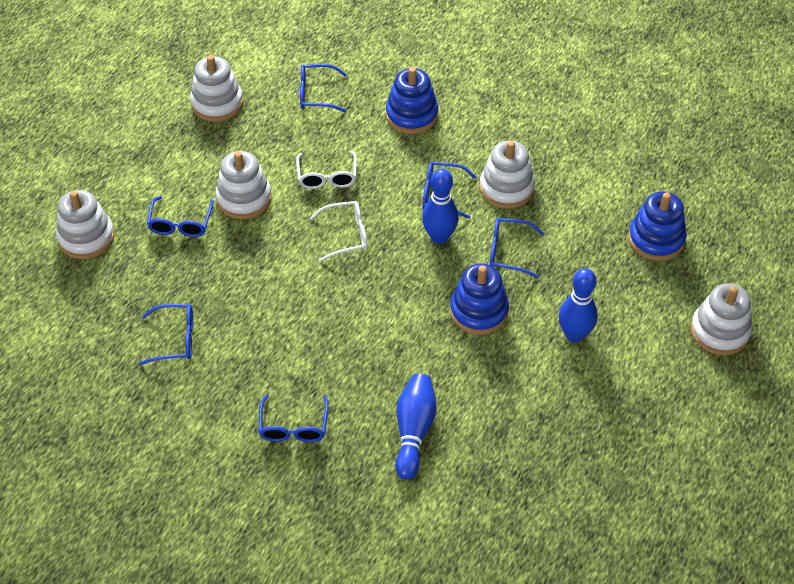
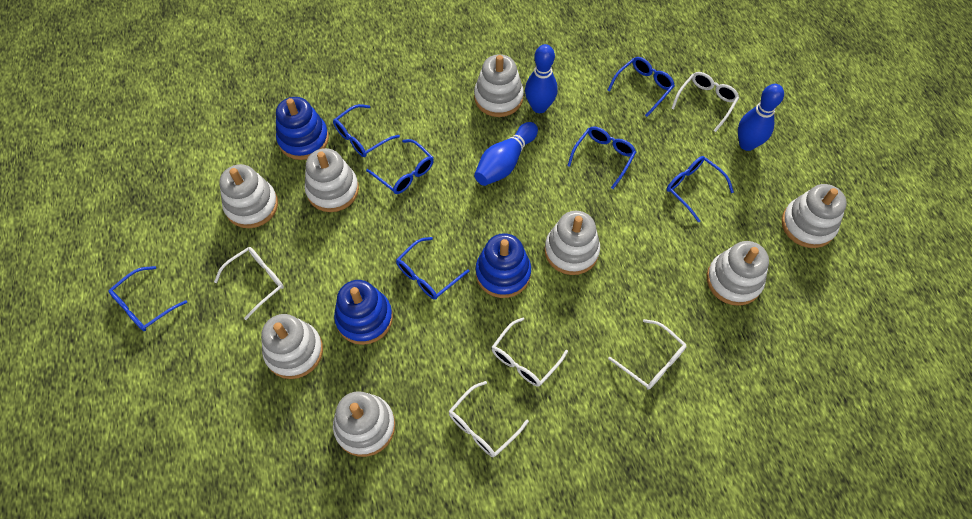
blue glasses: 6 -> 7
white glasses: 2 -> 5
white stacking toy: 5 -> 8

